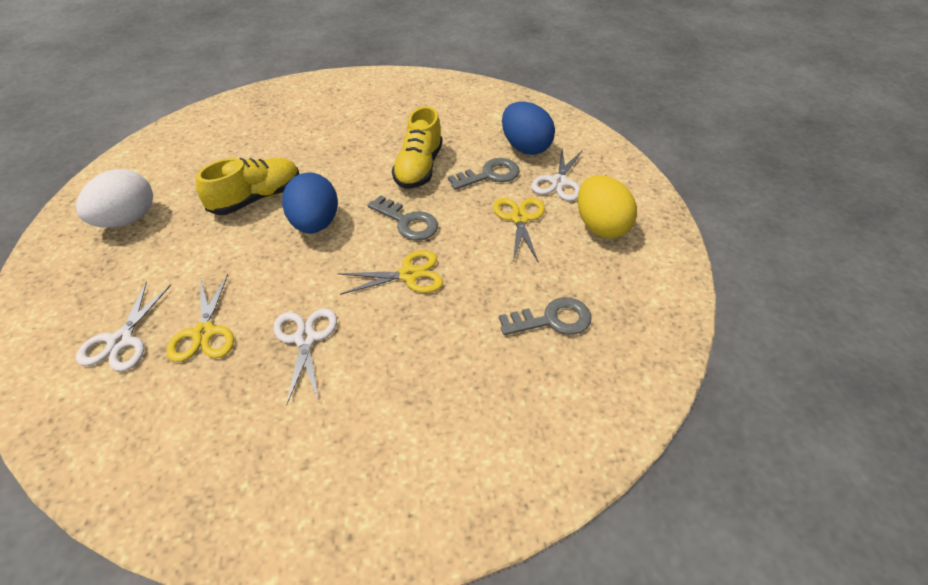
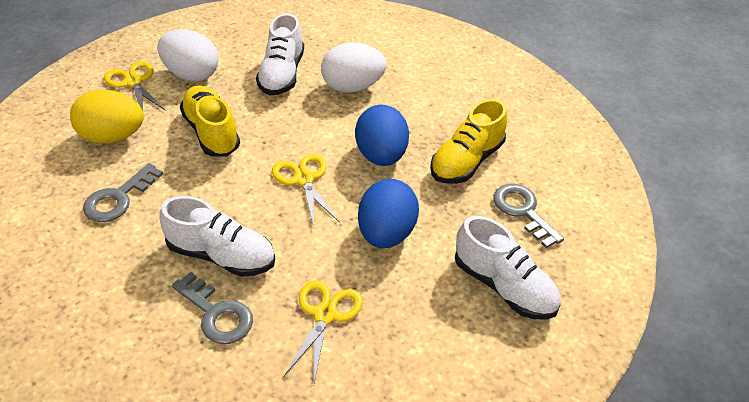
white egg: 1 -> 2
white scissors: 3 -> 0
white shoe: 0 -> 3

